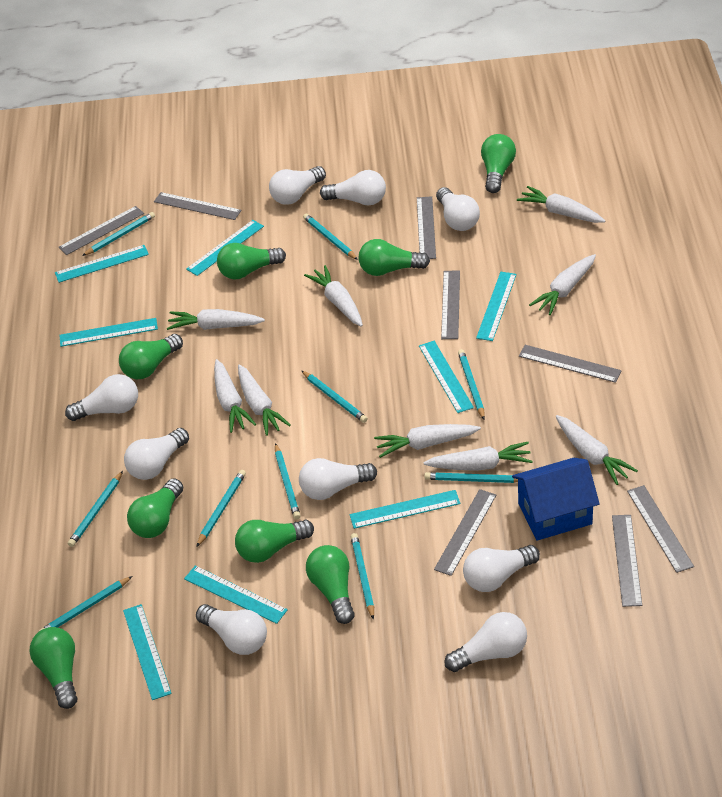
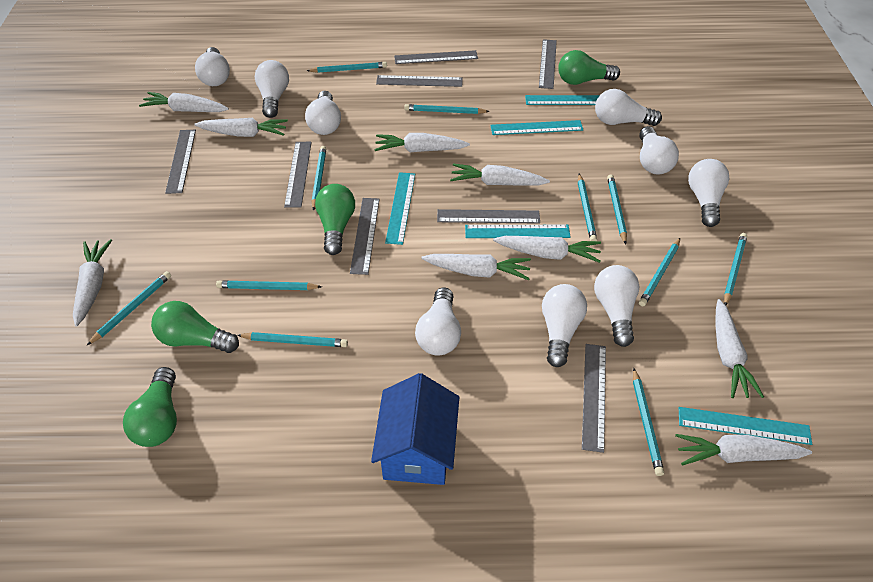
green light bulb: 8 -> 4
turquoise pencil: 10 -> 11
turquoise ruler: 8 -> 5

